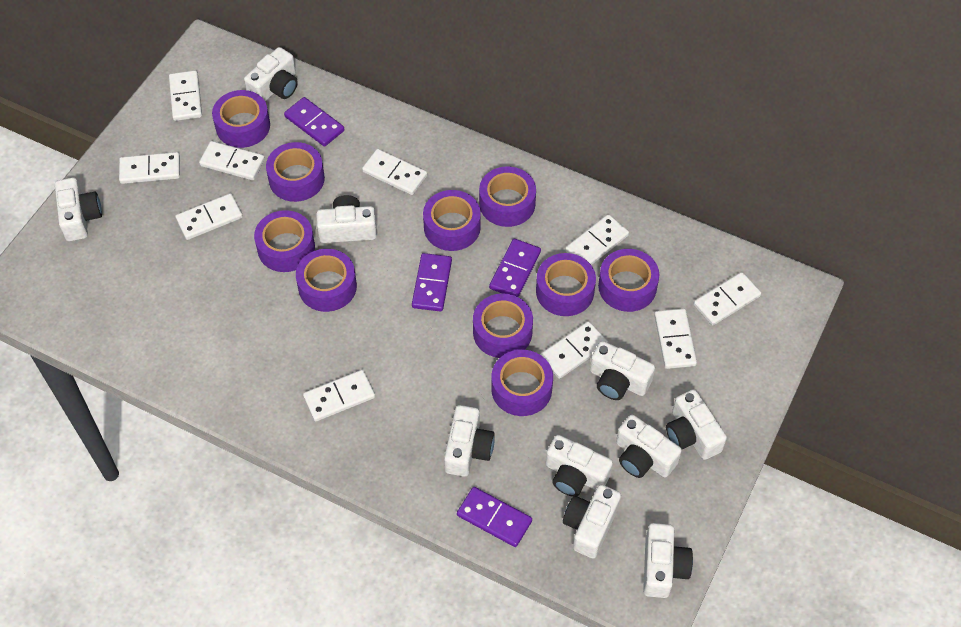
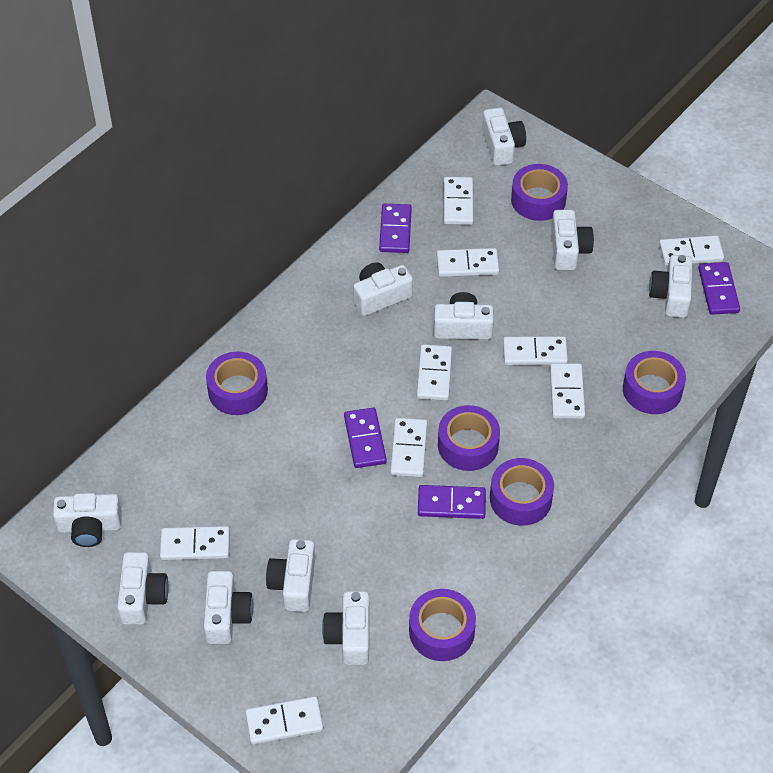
purple tape: 10 -> 6
white domino: 10 -> 9

